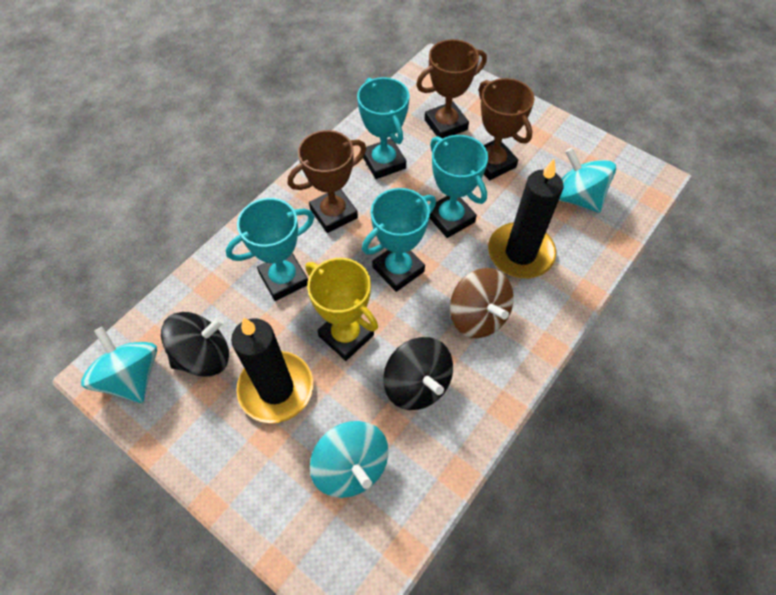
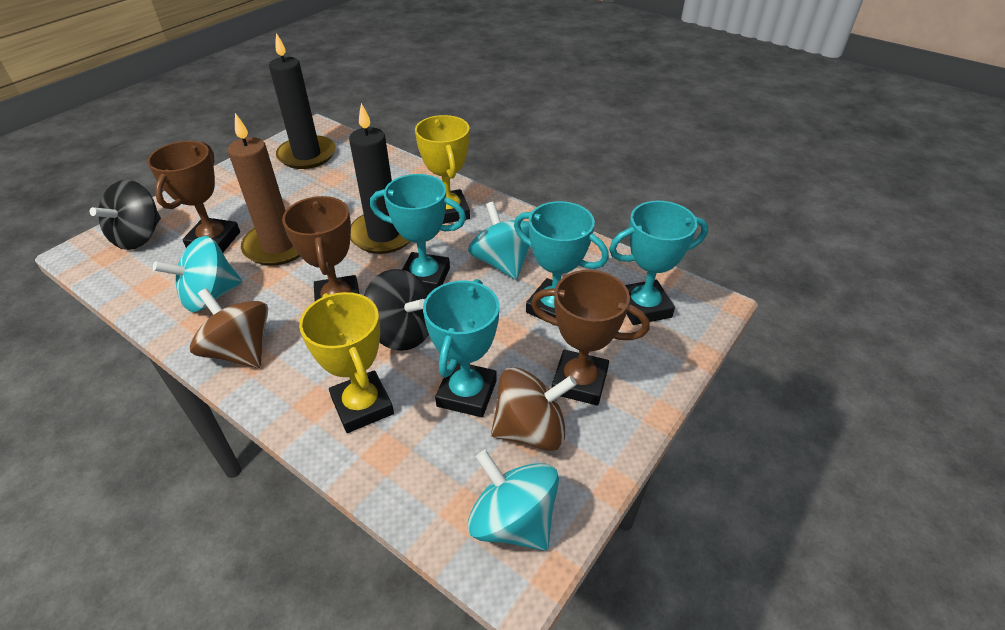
brown candle: 0 -> 1
brown spinning top: 1 -> 2
yellow trophy: 1 -> 2

